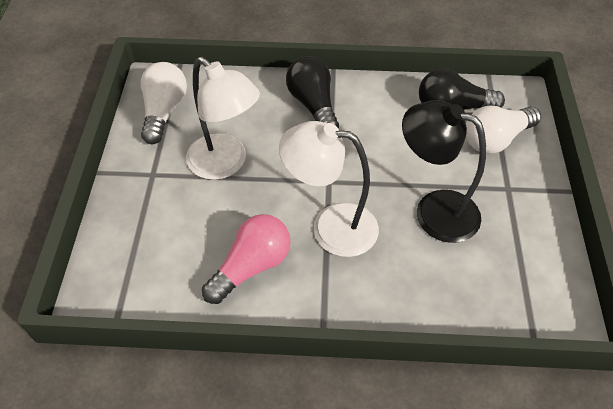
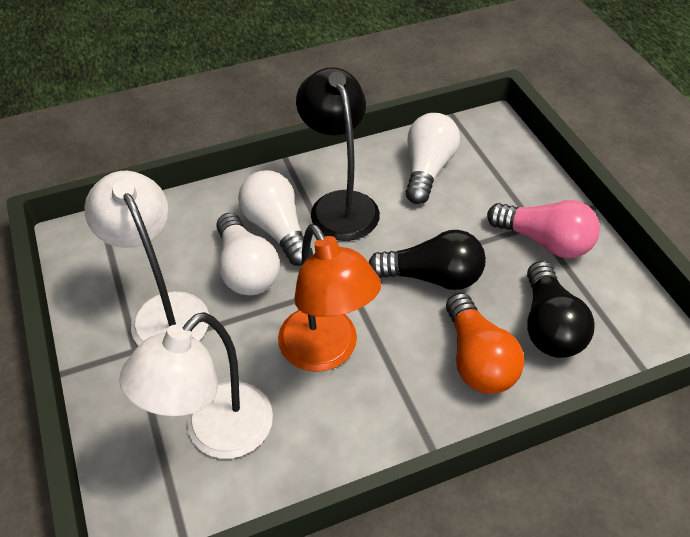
orange lamp: 0 -> 1
orange light bulb: 0 -> 1
white light bulb: 2 -> 3

